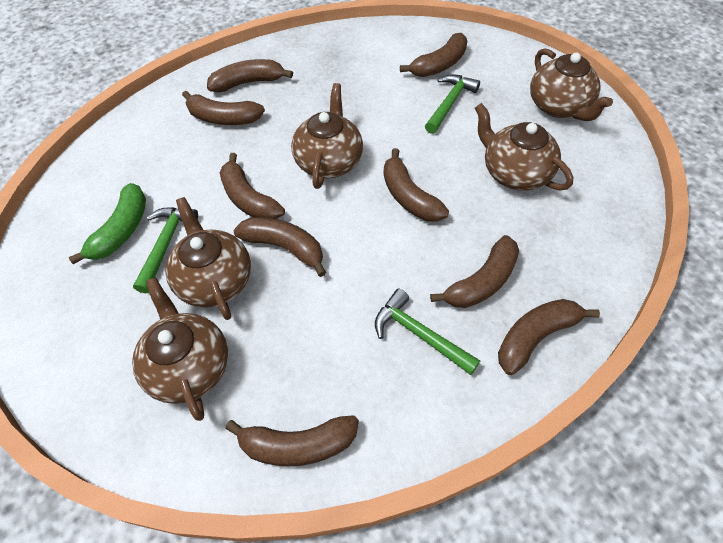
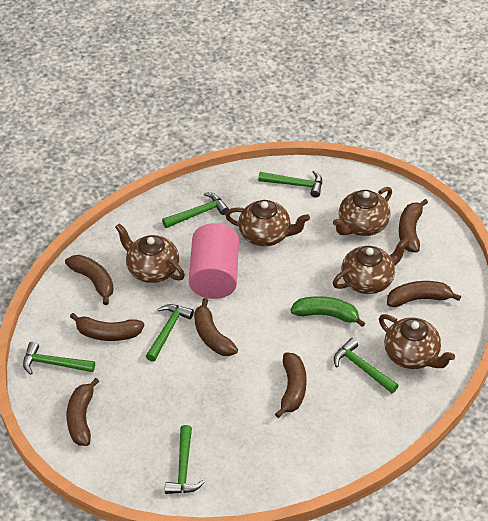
brown banana: 9 -> 7
green hammer: 3 -> 6
pink cylinder: 0 -> 1

